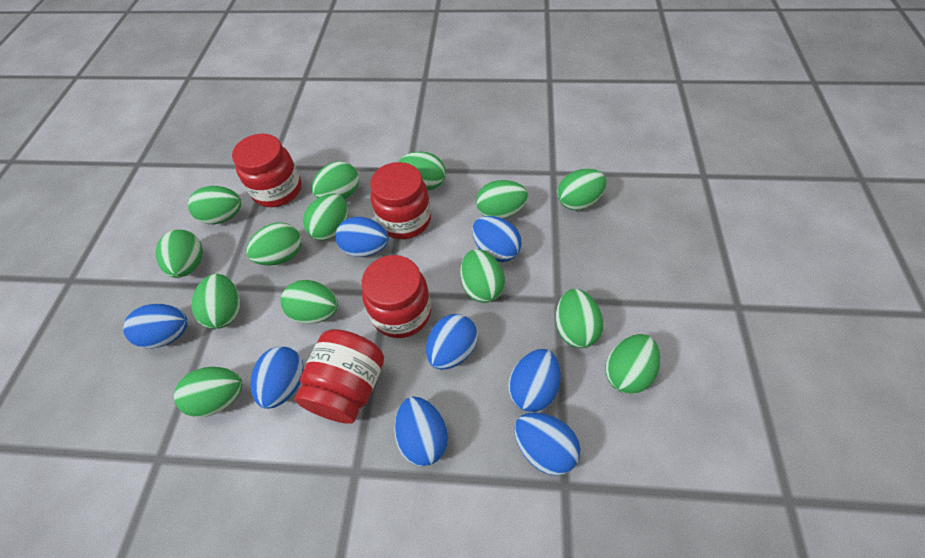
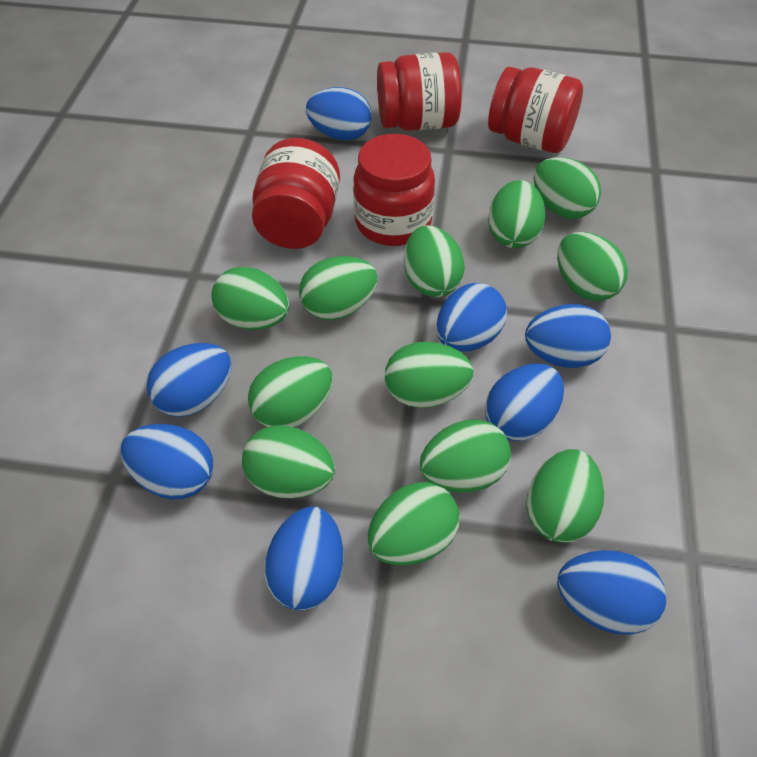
green egg: 14 -> 12

